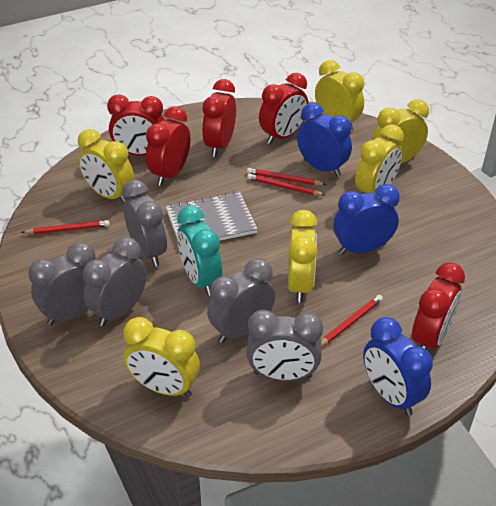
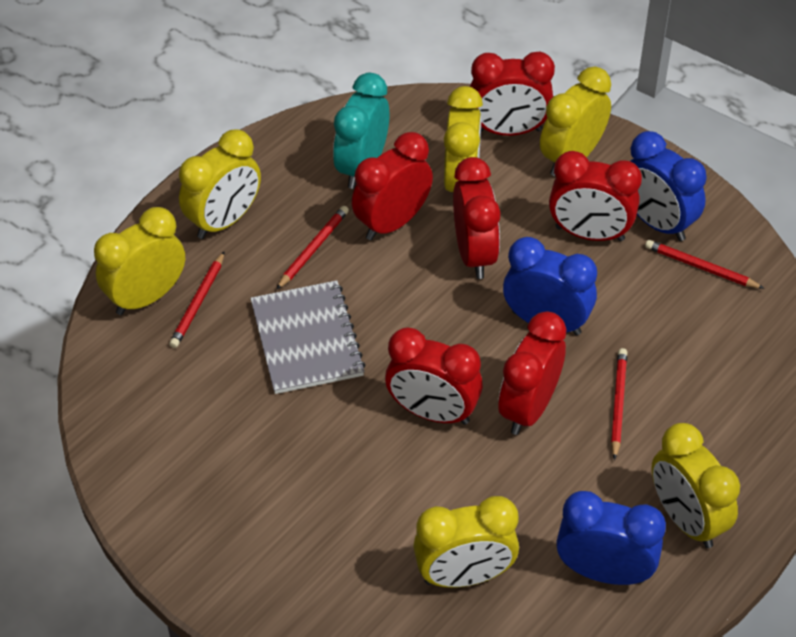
grey clock: 5 -> 0
red clock: 5 -> 6

